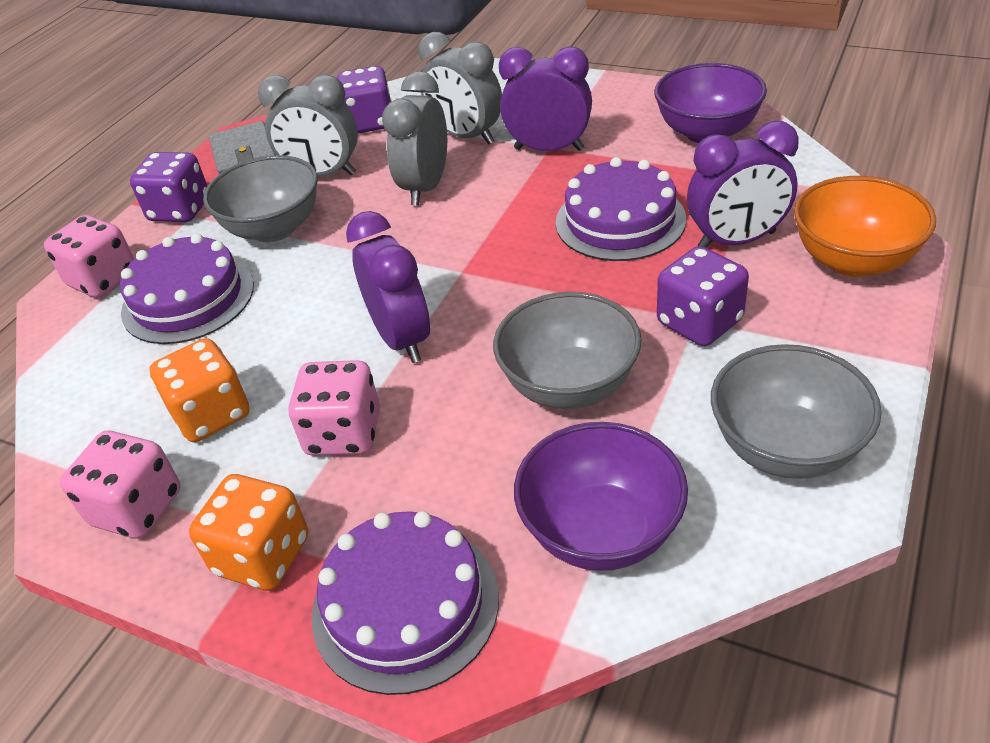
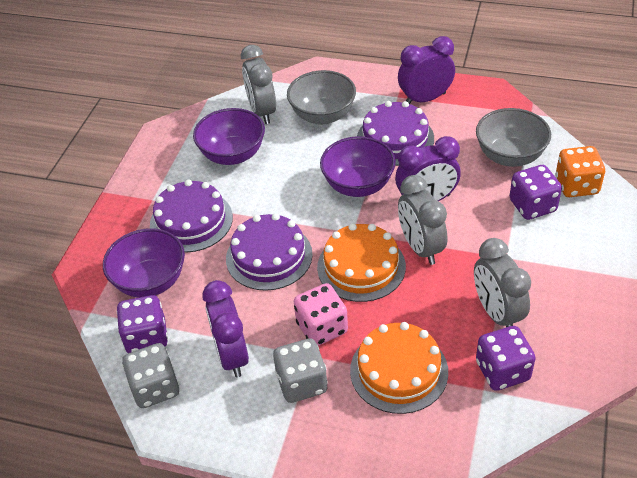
grey bowl: 3 -> 2
grey dice: 0 -> 2
grey wallet: 1 -> 0
orange bowl: 1 -> 0
orange cake: 0 -> 2
orange dice: 2 -> 1
pink dice: 3 -> 1
purple bowl: 2 -> 3

